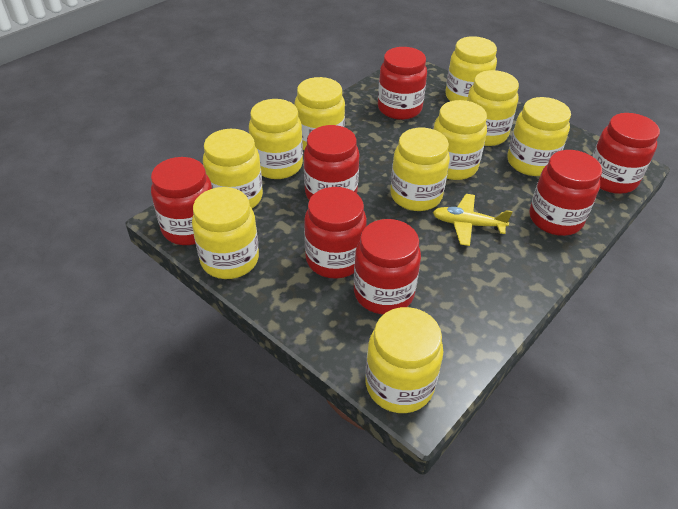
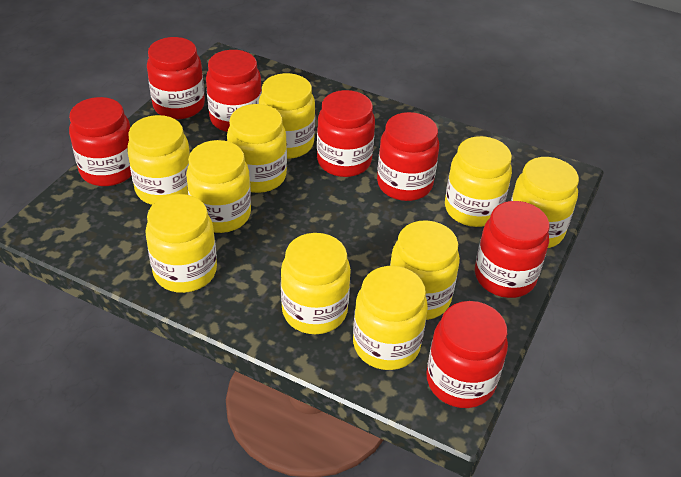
yellow plane: 1 -> 0

